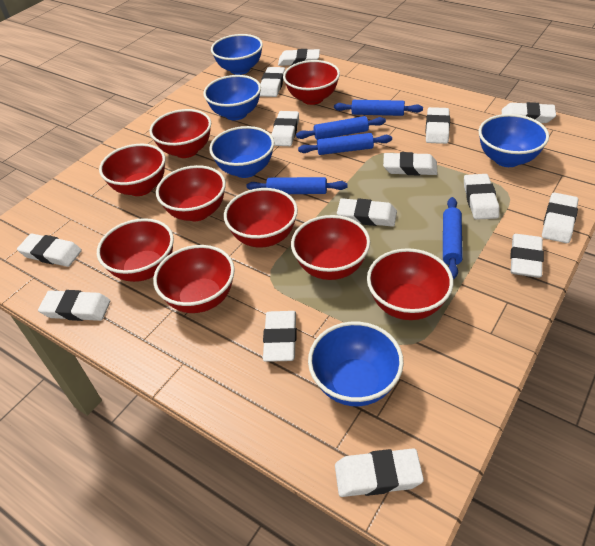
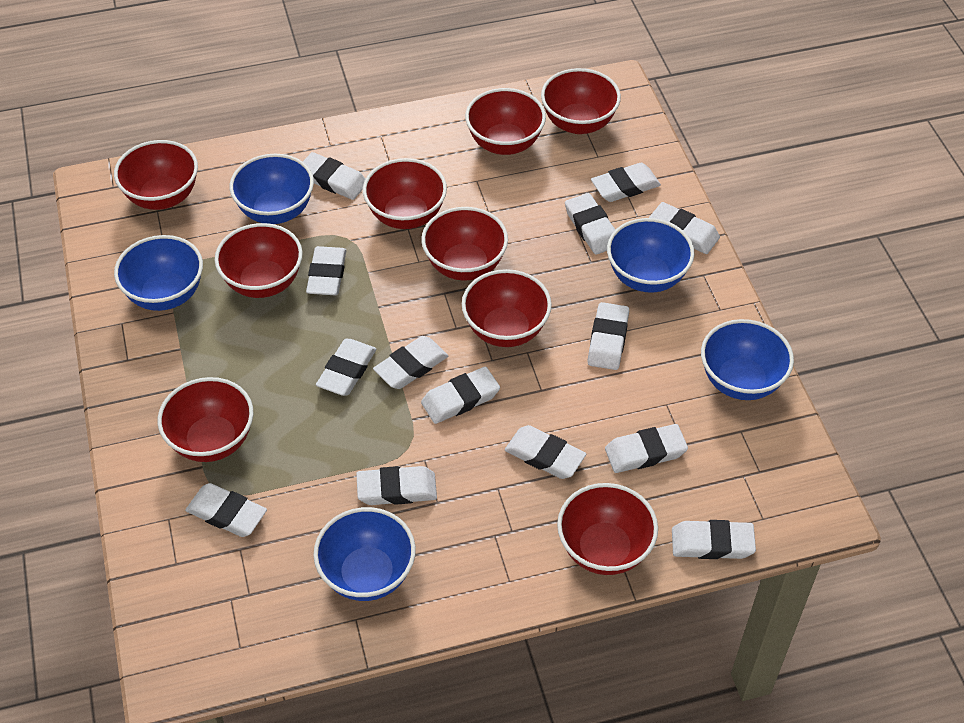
blue rolling pin: 5 -> 0

